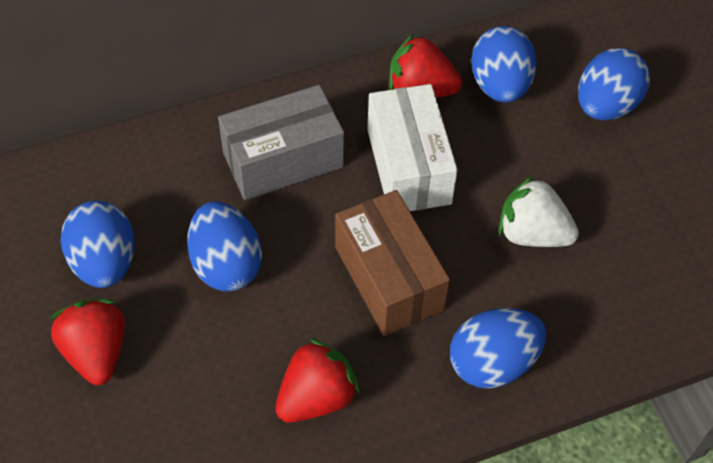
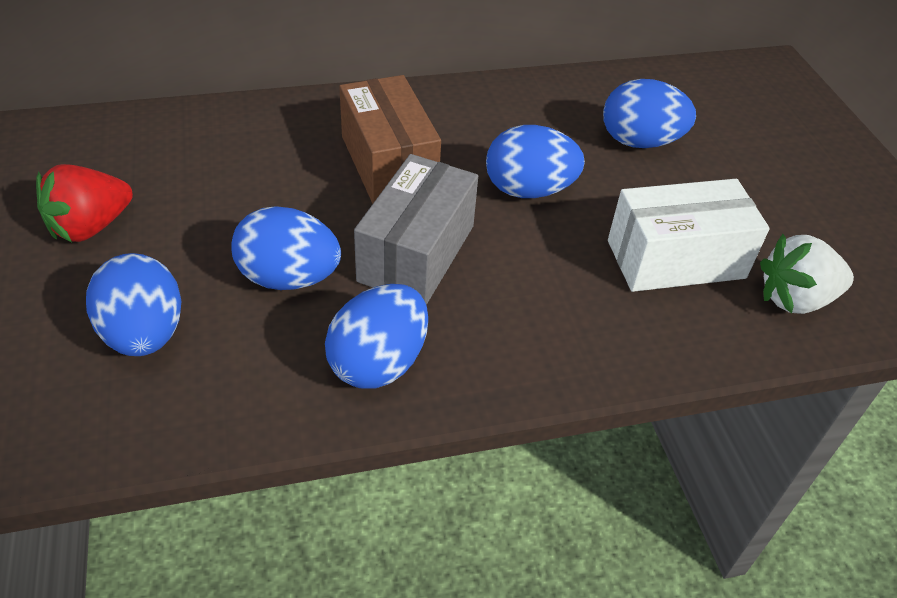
red strawberry: 3 -> 1

